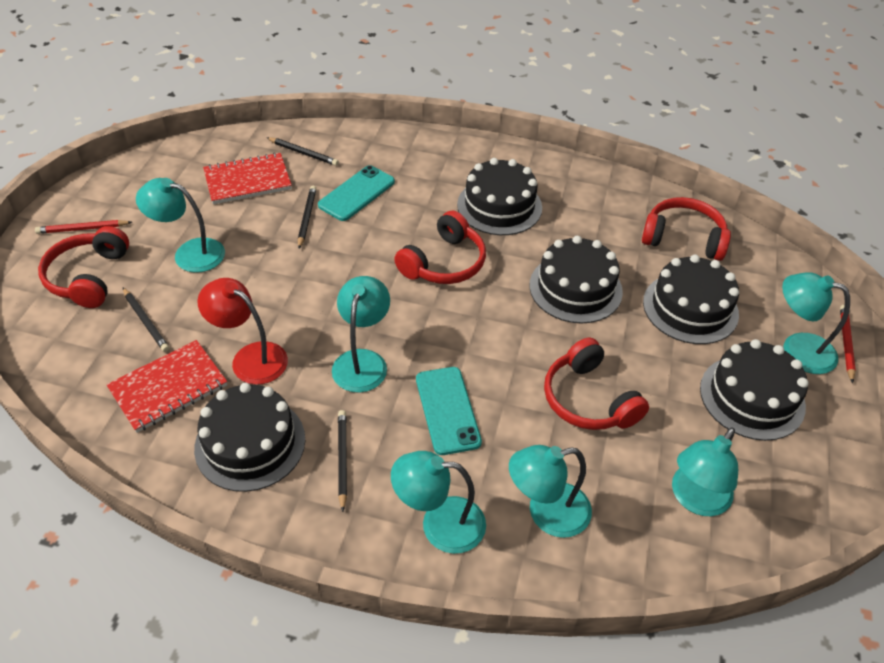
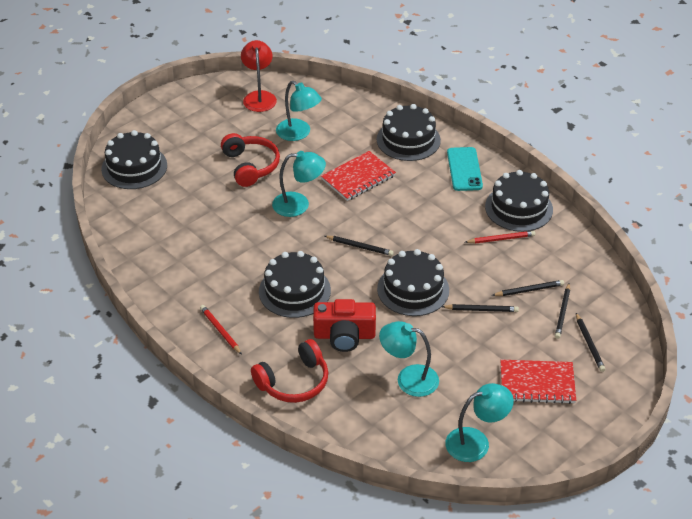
black pencil: 4 -> 5
red camera: 0 -> 1
red headphones: 4 -> 2
turquoise lamp: 6 -> 4
turquoise phone: 2 -> 1

